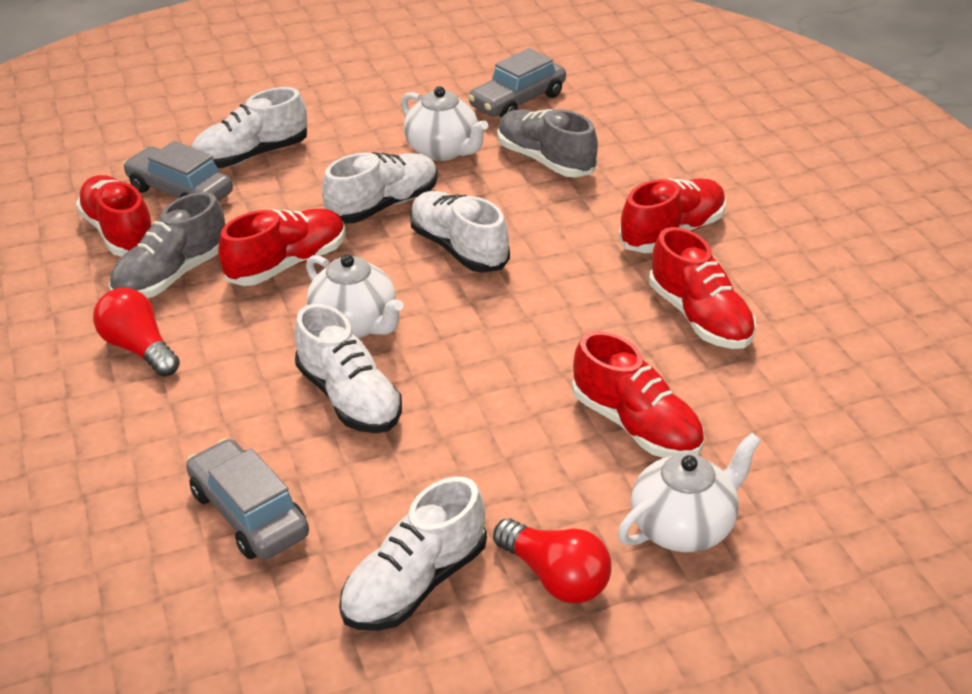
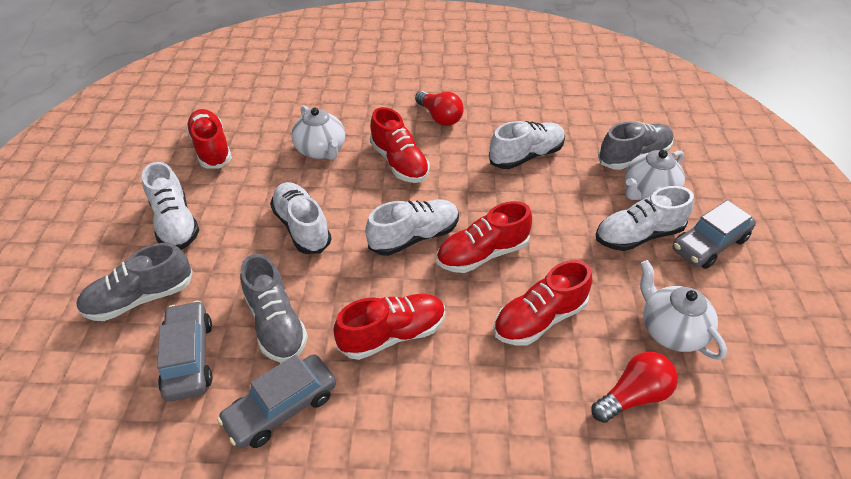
grey shoe: 2 -> 3

